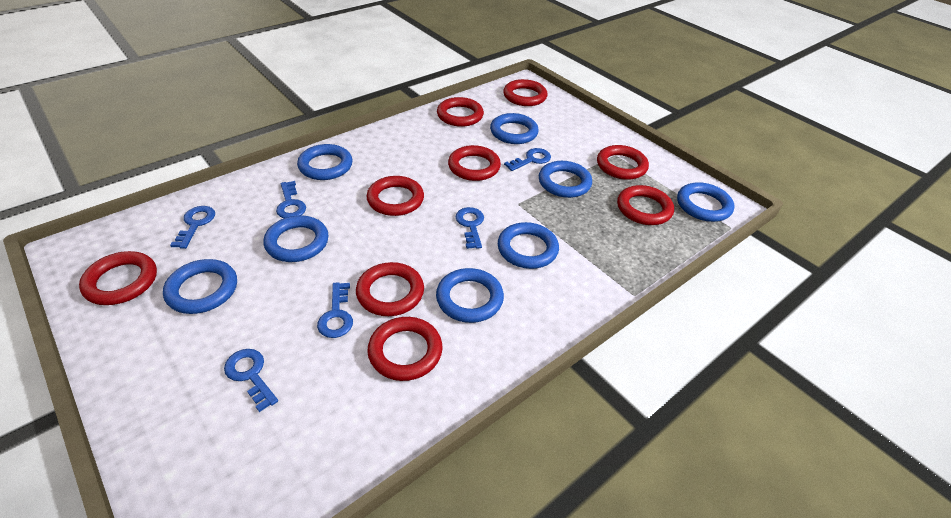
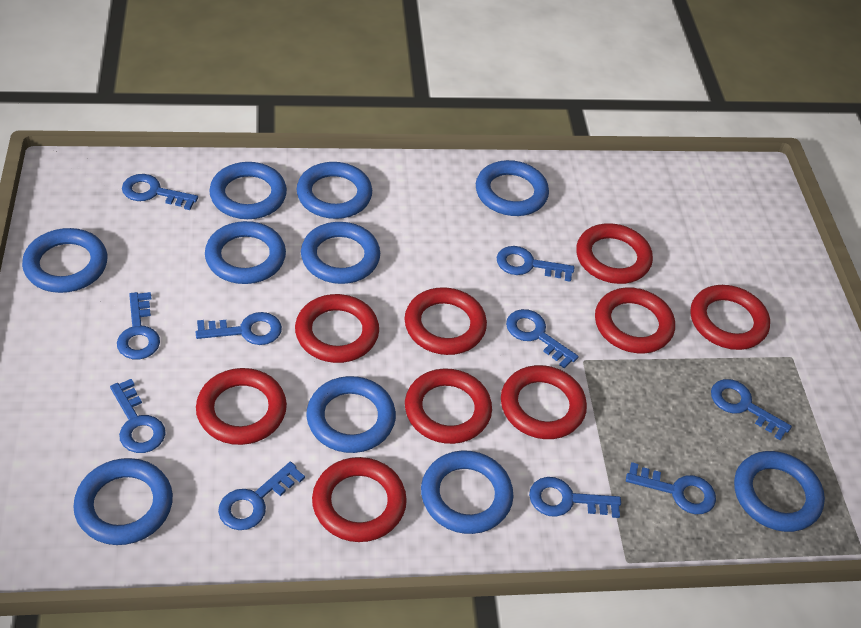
blue key: 6 -> 10
blue ring: 8 -> 10

